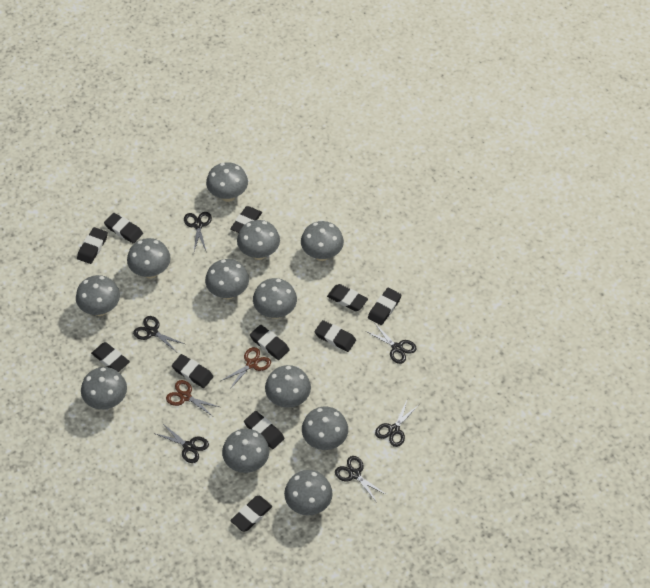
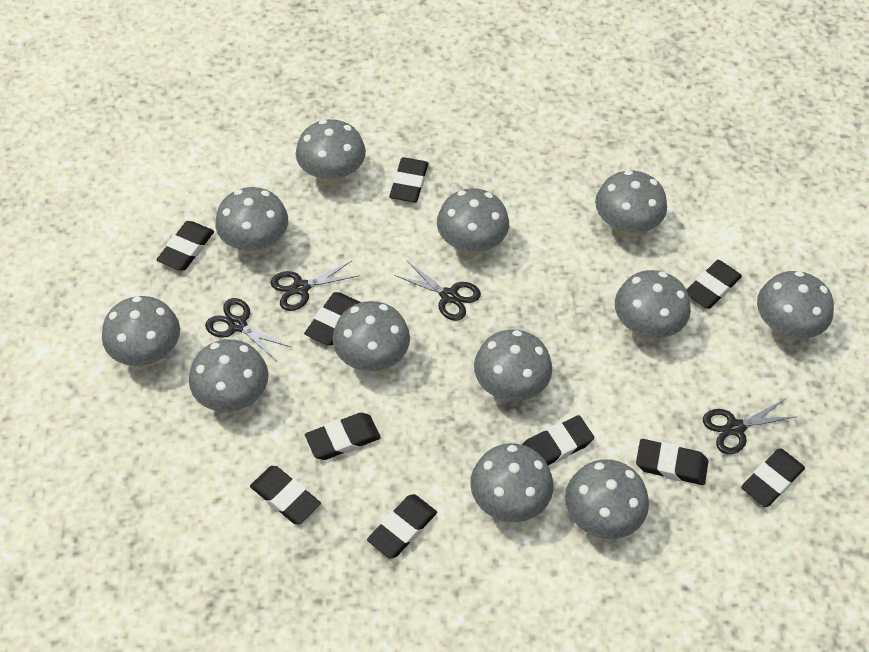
black eraser: 11 -> 10
black scissors: 6 -> 4
brown scissors: 2 -> 0

